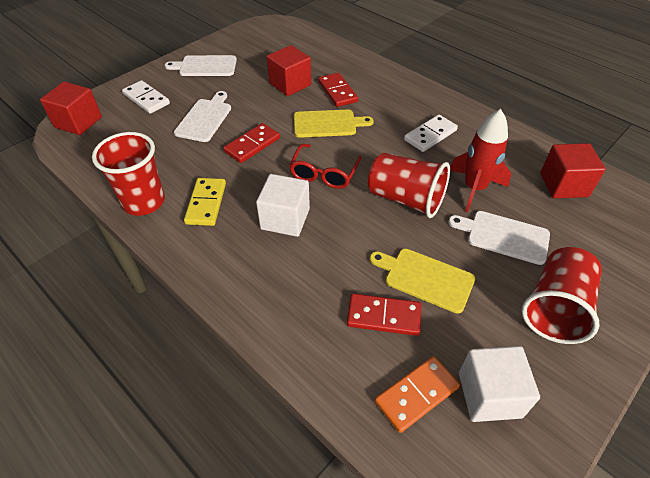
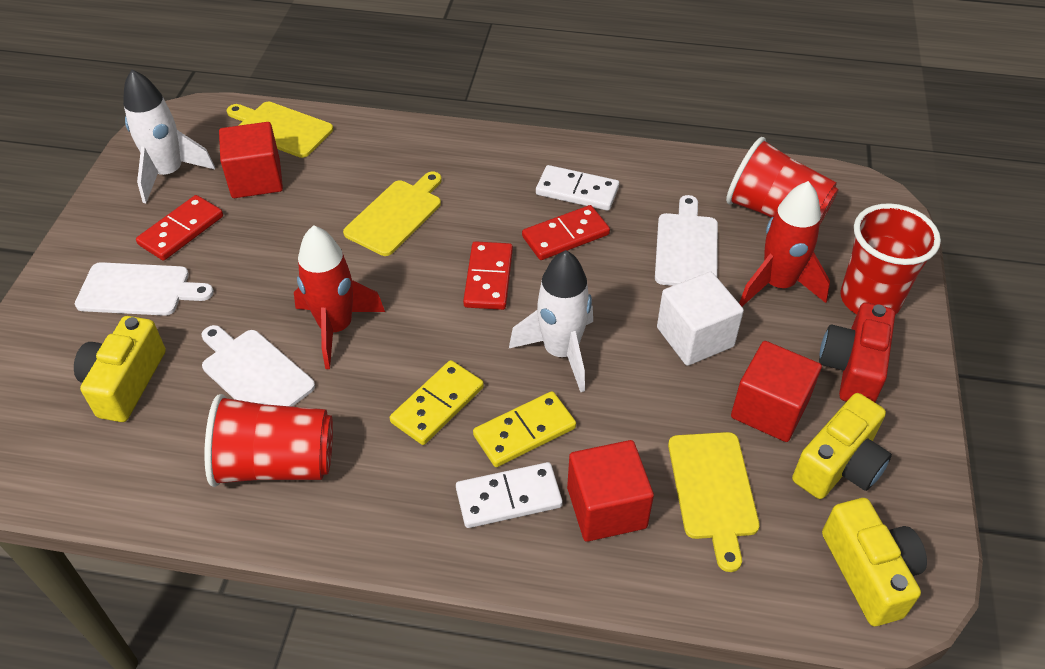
orange domino: 1 -> 0
red camera: 0 -> 1
red glasses: 1 -> 0
red rocket: 1 -> 2
white cube: 2 -> 1
white rocket: 0 -> 2
yellow camera: 0 -> 3
yellow cutting board: 2 -> 3
yellow domino: 1 -> 2

